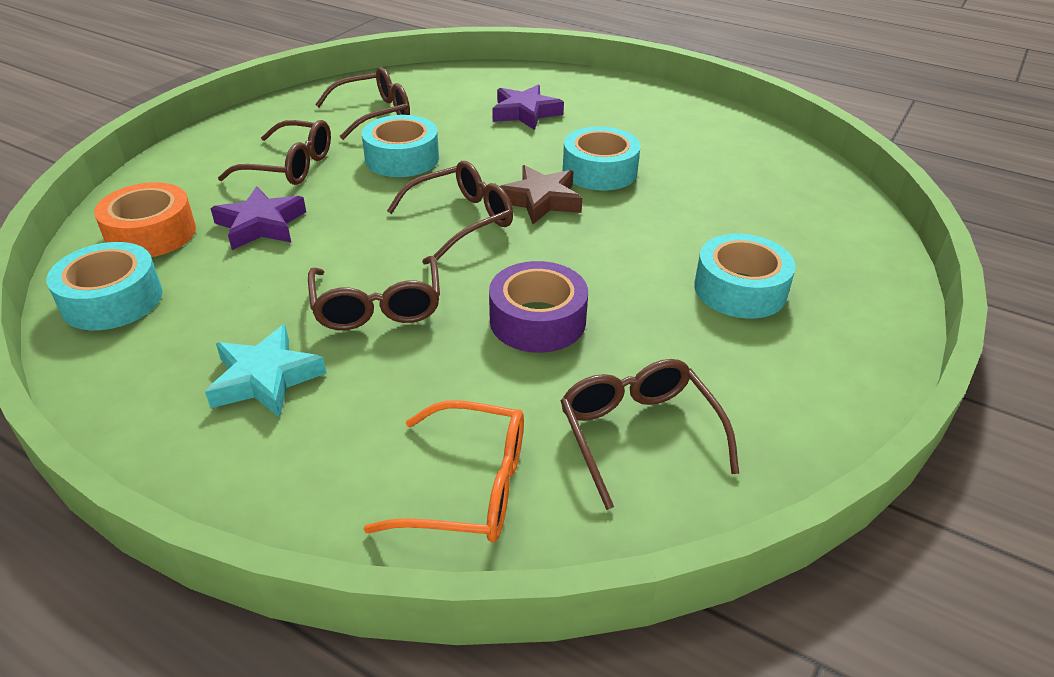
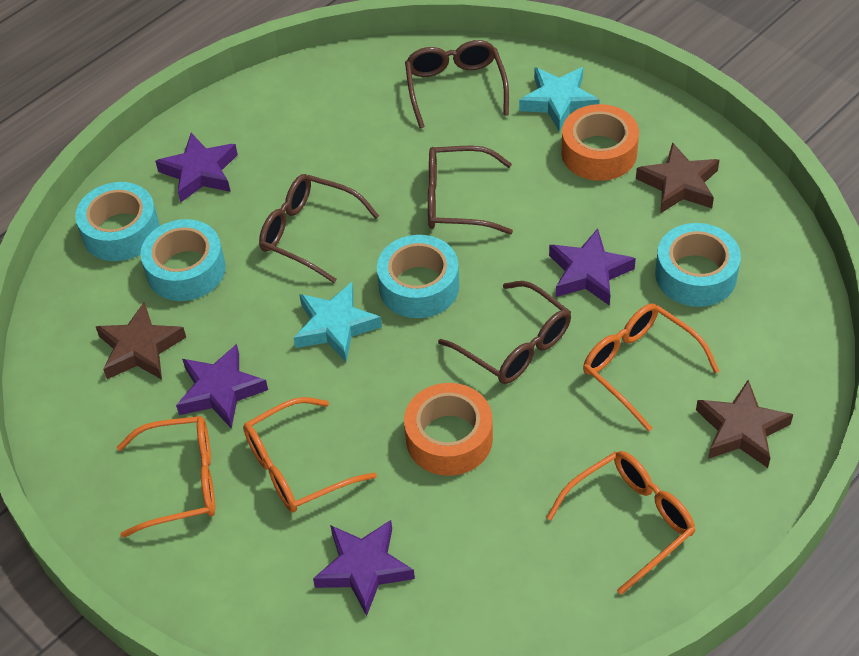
brown glasses: 5 -> 4
brown star: 1 -> 3
orange glasses: 1 -> 4
orange tape: 1 -> 2
purple star: 2 -> 4
purple tape: 1 -> 0
turquoise star: 1 -> 2

